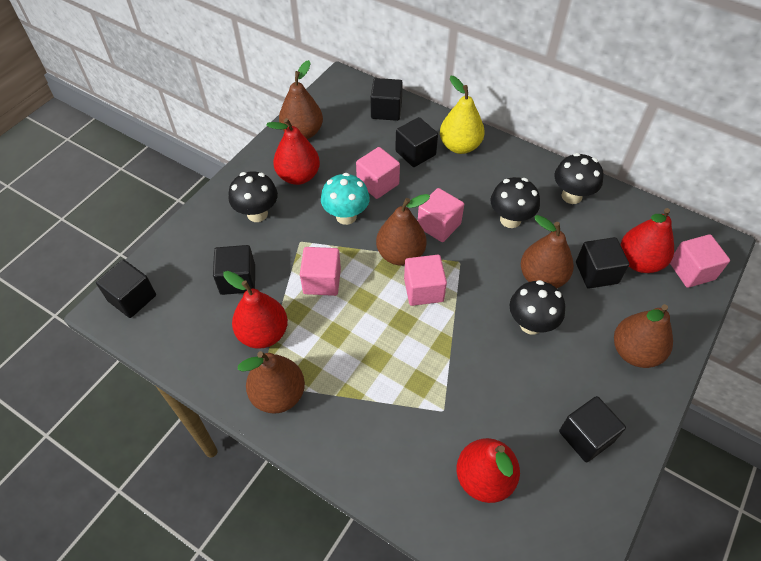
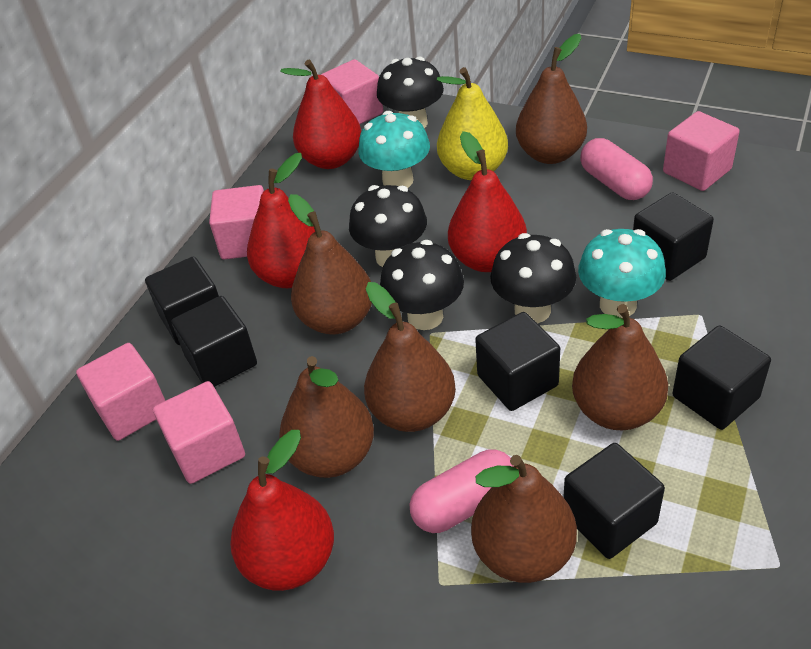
brown pear: 5 -> 6
pink capsule: 0 -> 2
turquoise mushroom: 1 -> 2

